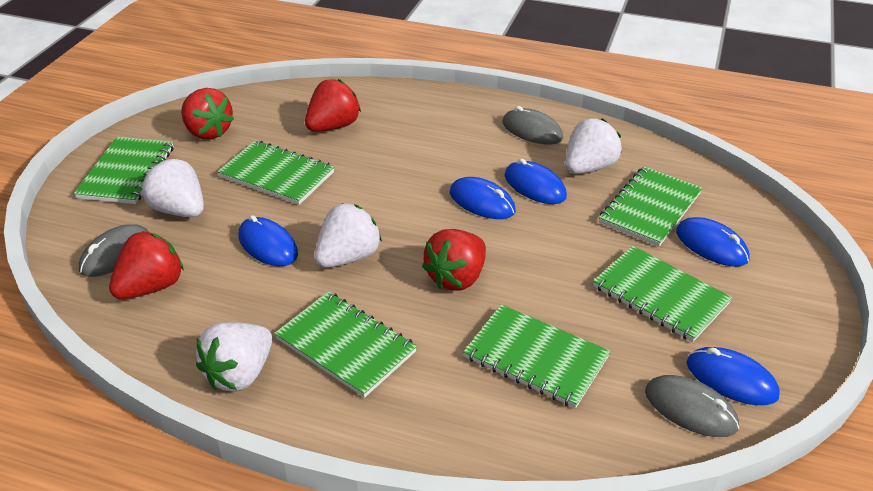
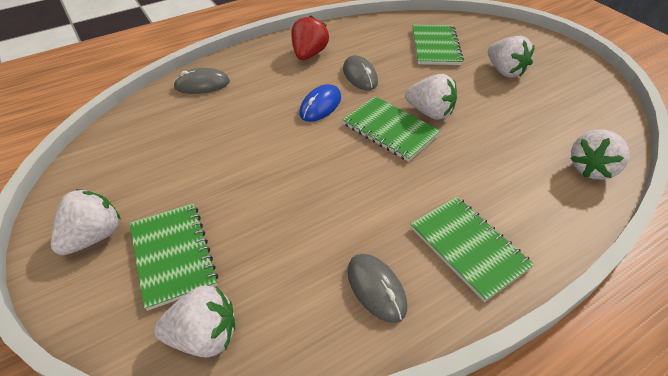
blue mouse: 5 -> 1
green notebook: 6 -> 4
red strawberry: 4 -> 1
white strawberry: 4 -> 5

